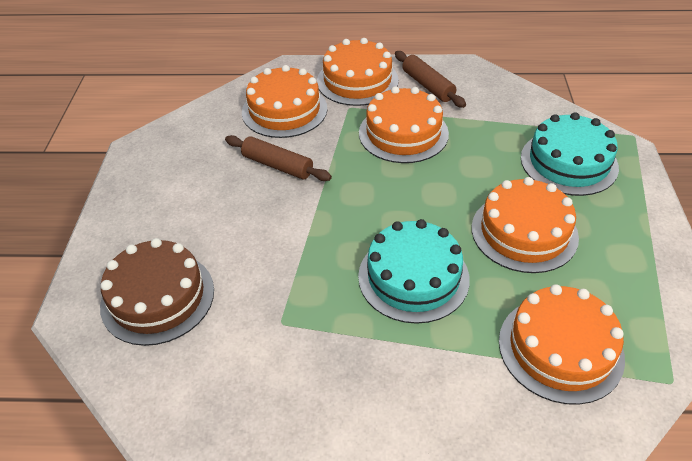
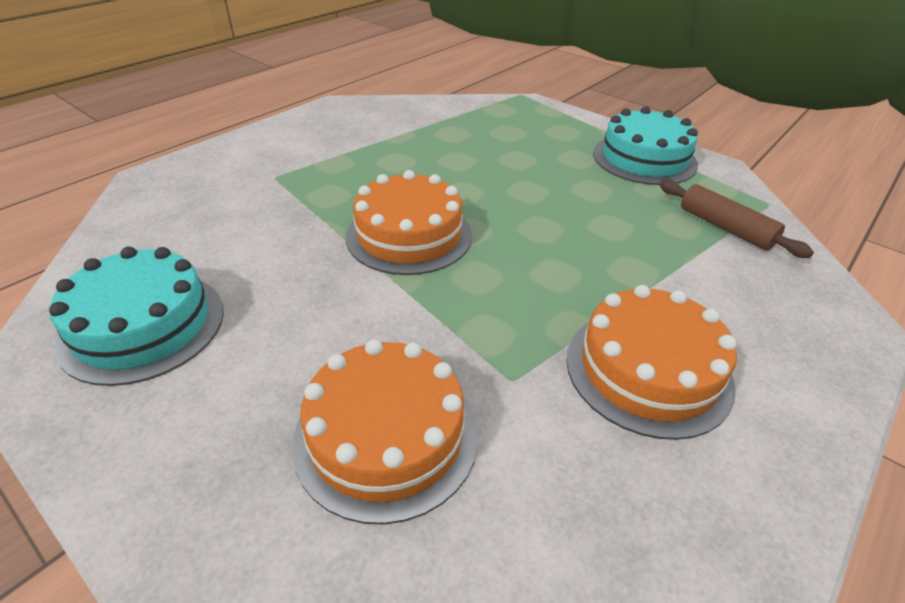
brown cake: 1 -> 0
brown rolling pin: 2 -> 1
orange cake: 5 -> 3

